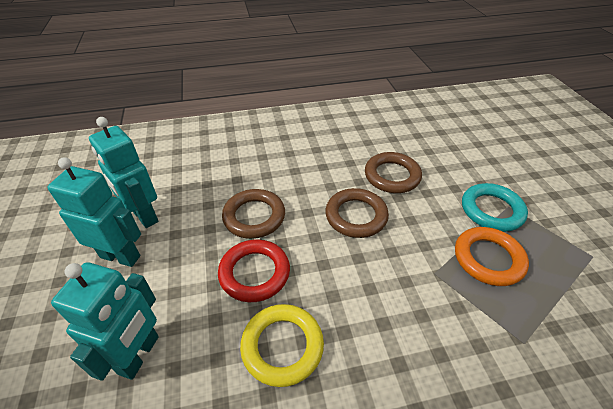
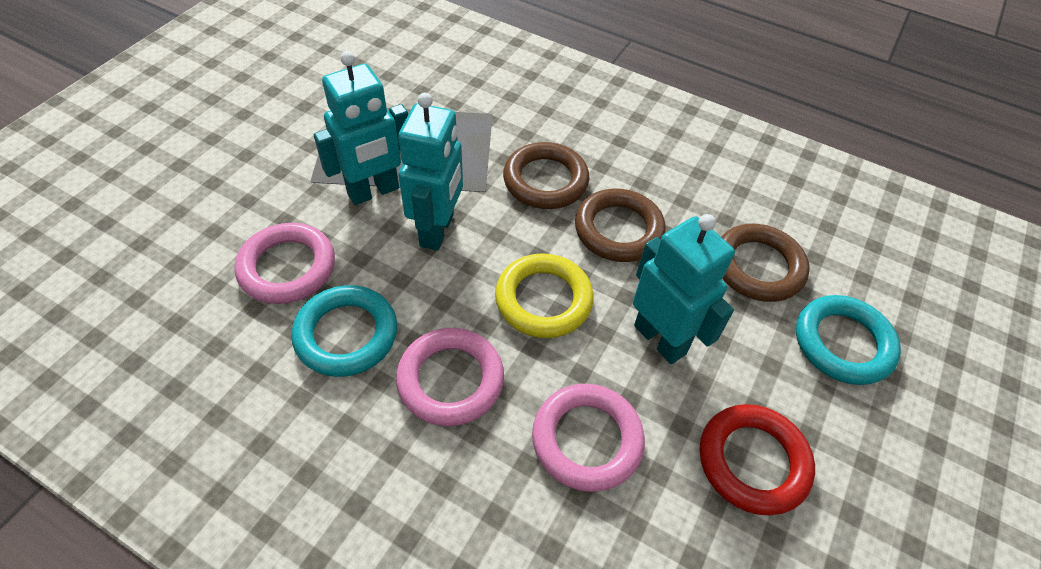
orange ring: 1 -> 0
pink ring: 0 -> 3
turquoise ring: 1 -> 2

